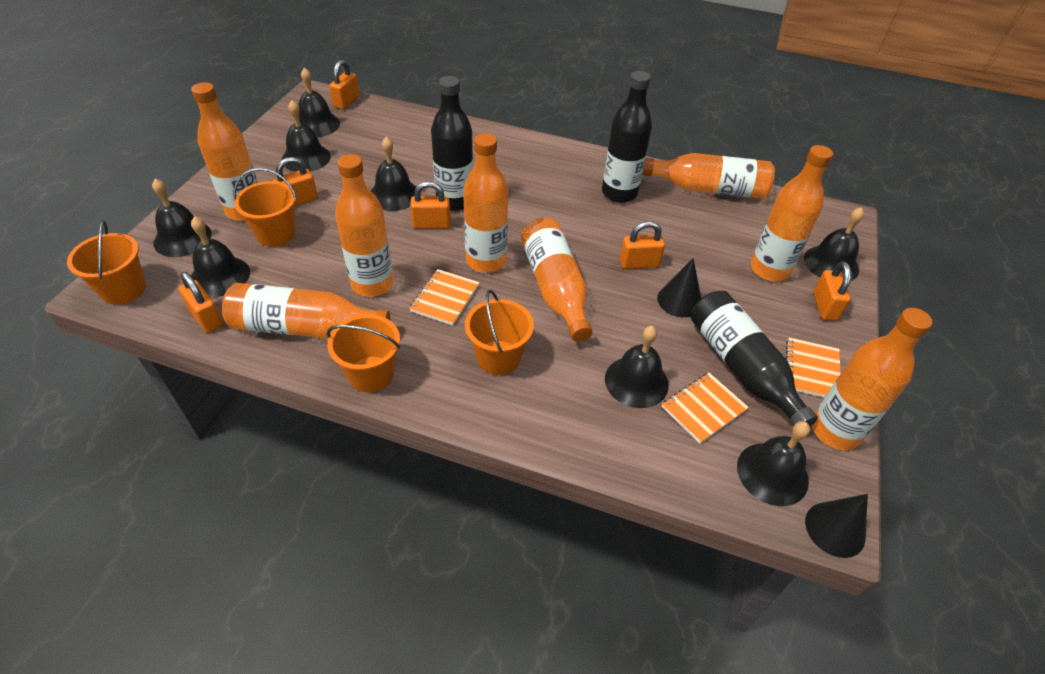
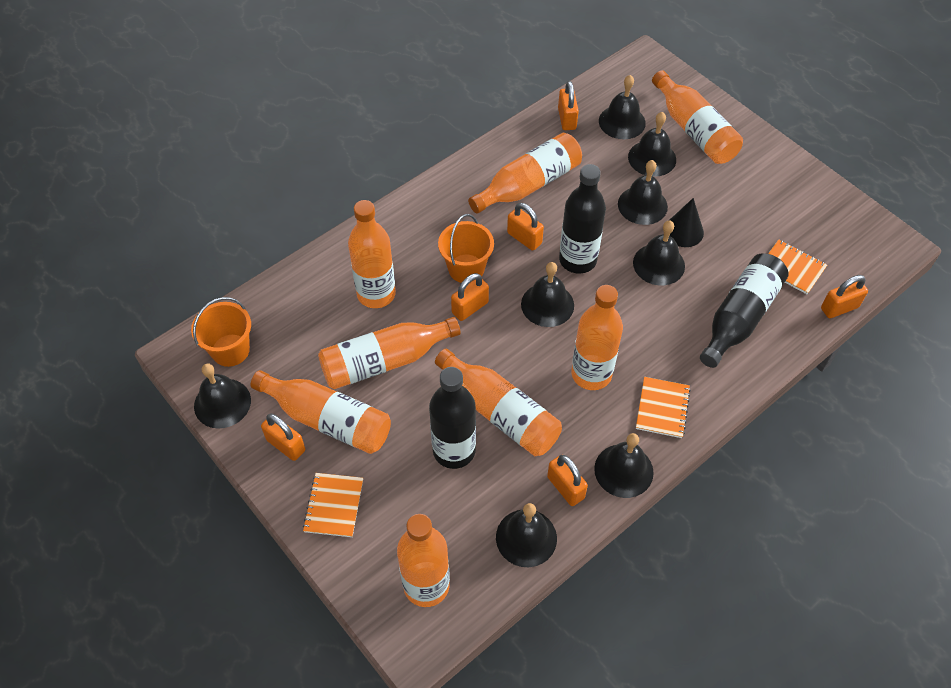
black cone: 2 -> 1
orange bucket: 4 -> 2

